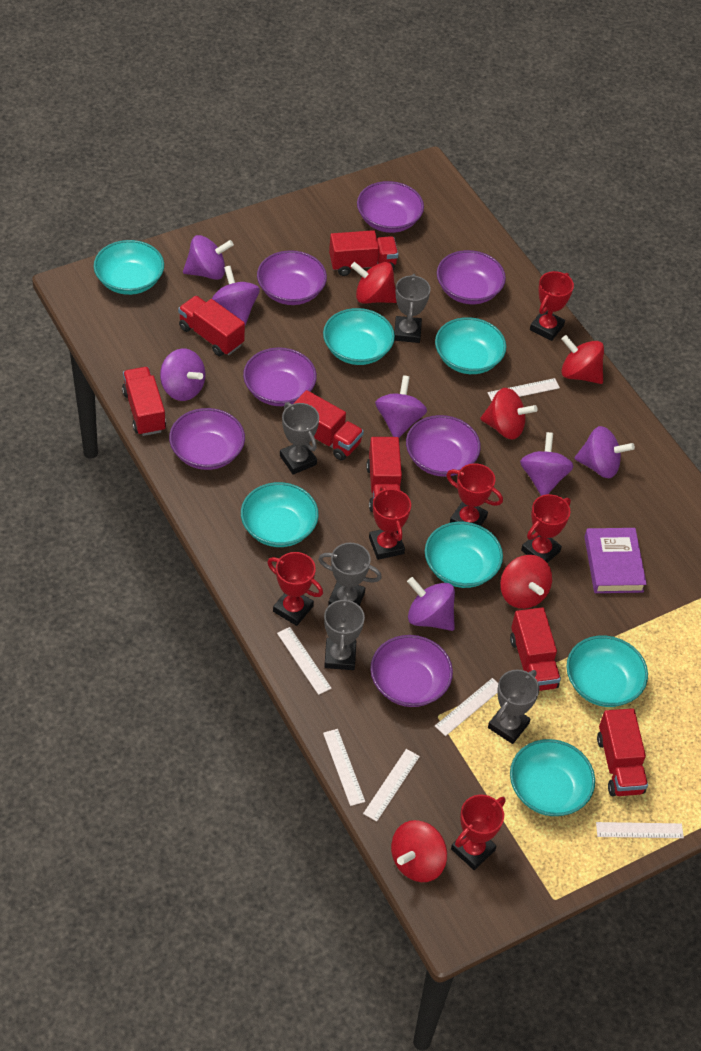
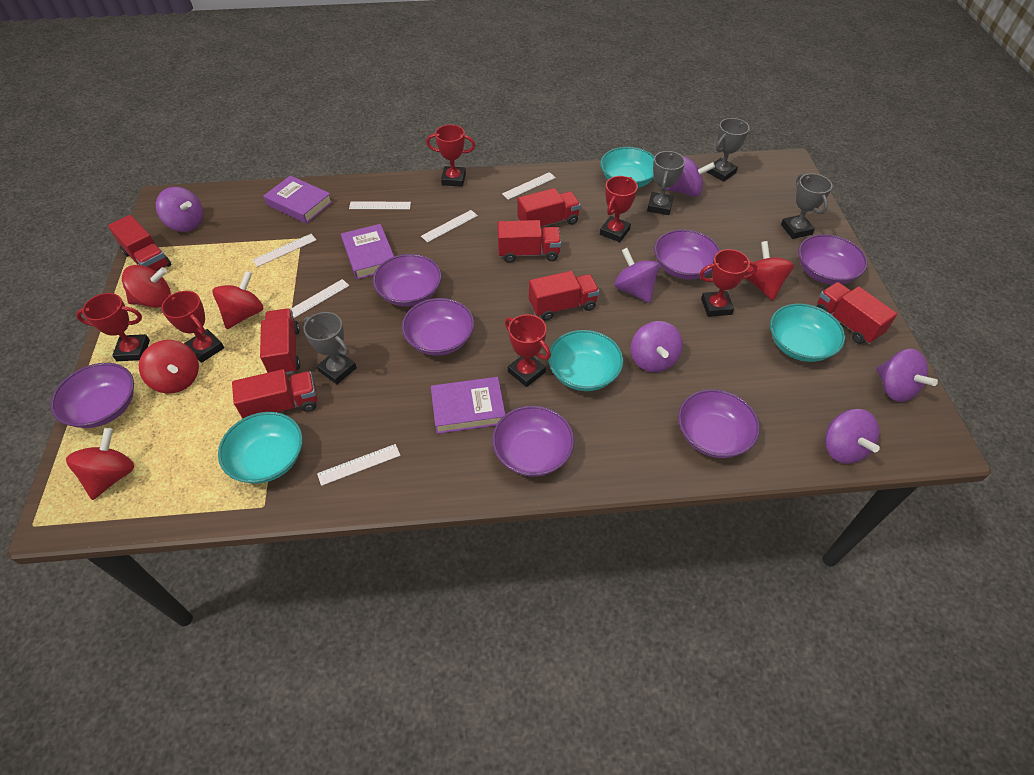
grey trophy: 5 -> 4
purple book: 1 -> 3
purple spinning top: 7 -> 6
turquoise bowl: 7 -> 4

